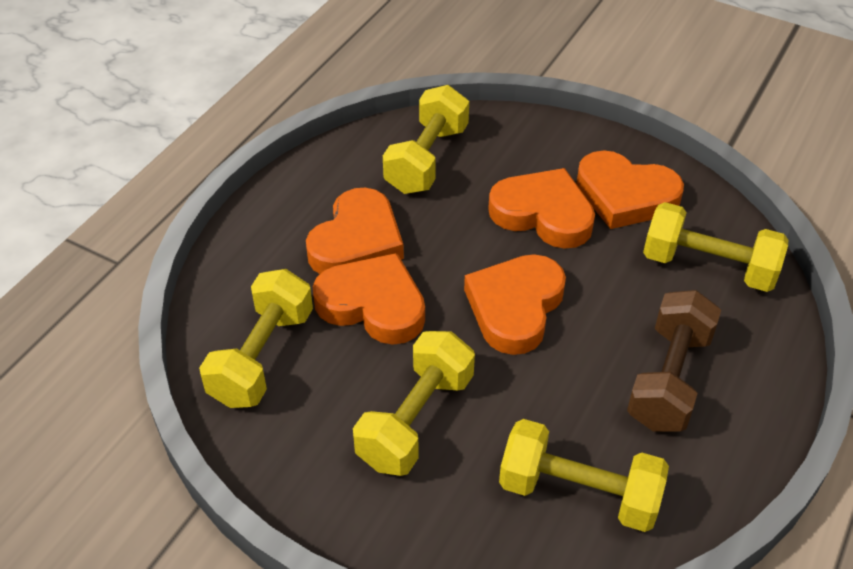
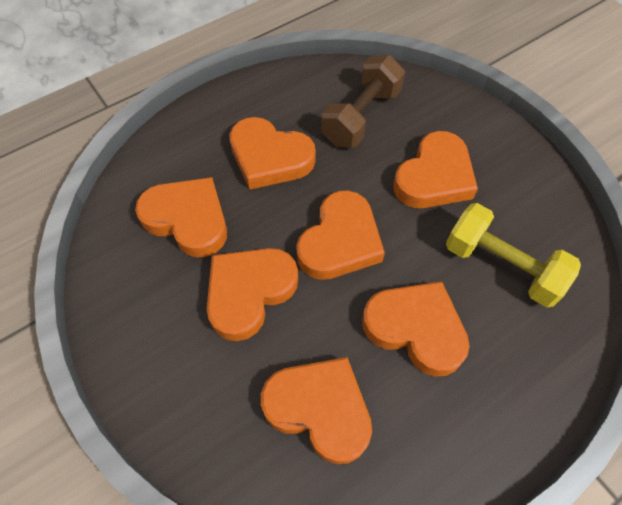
orange heart: 5 -> 7
yellow dumbbell: 5 -> 1

